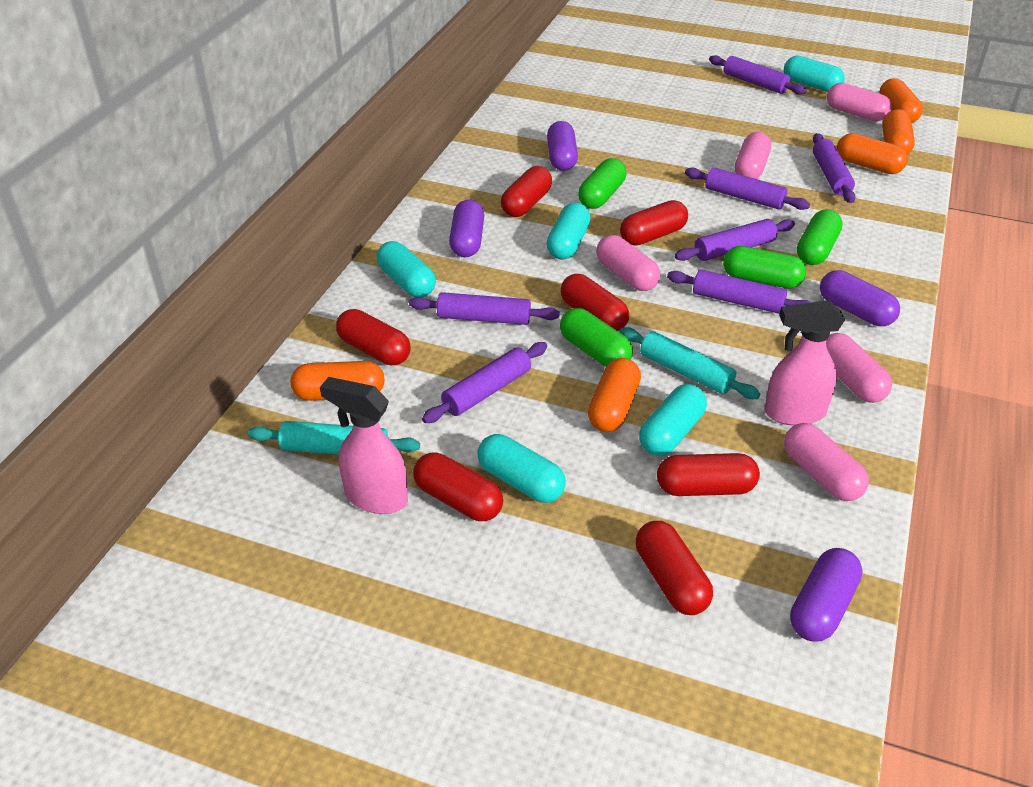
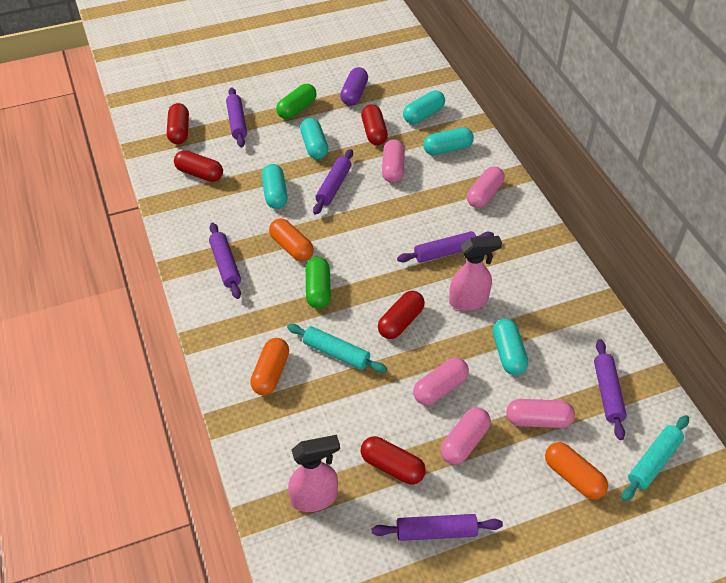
green capsule: 4 -> 2
orange capsule: 5 -> 3
purple capsule: 4 -> 1
purple rolling pin: 7 -> 6
red capsule: 7 -> 5

